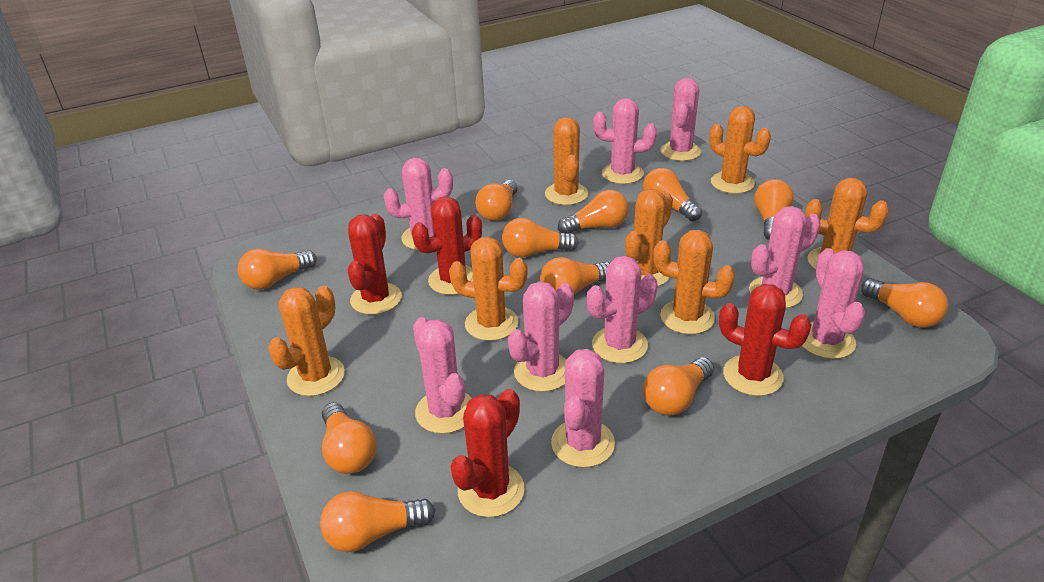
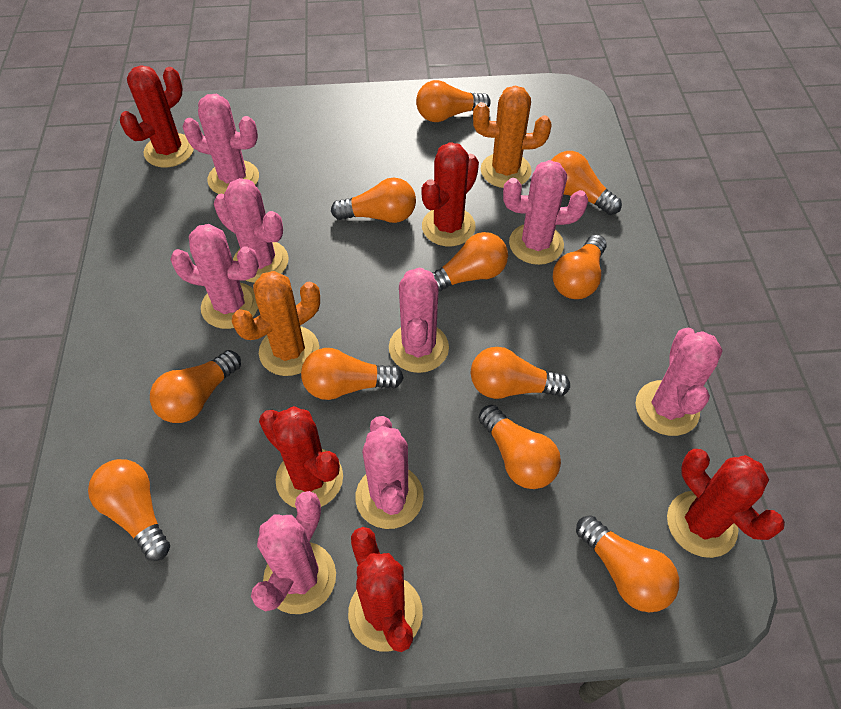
orange cactus: 7 -> 2
pink cactus: 9 -> 8
red cactus: 4 -> 5

